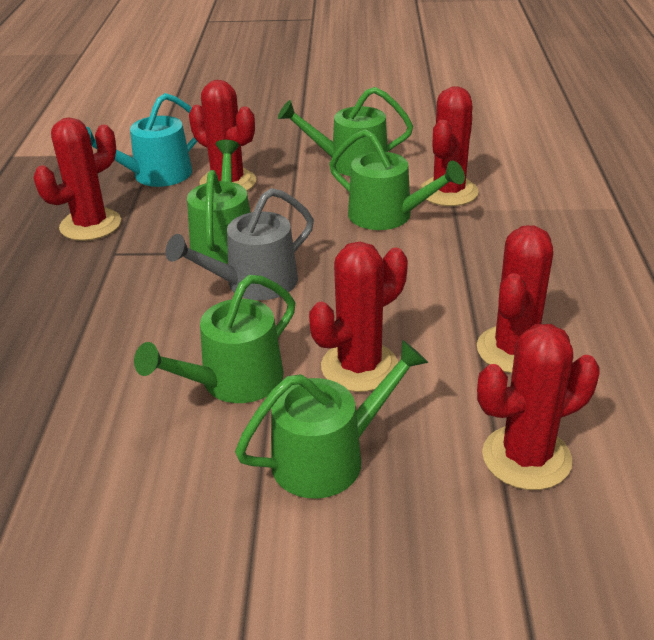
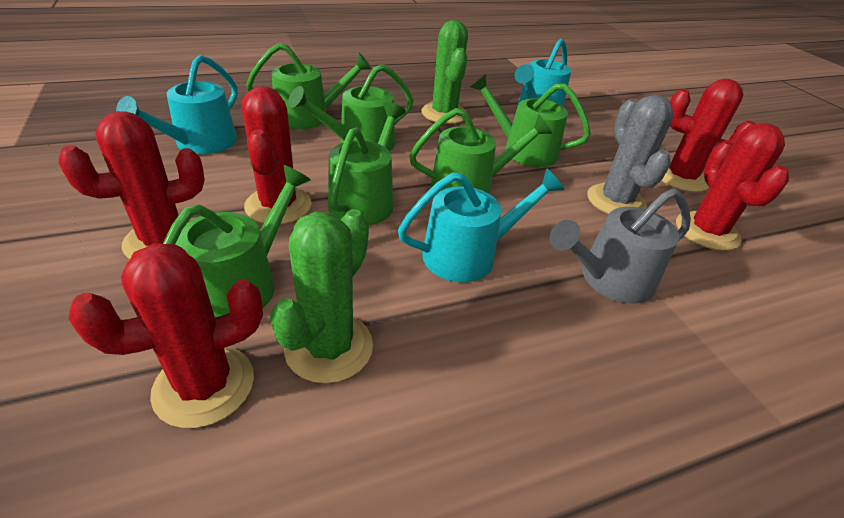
green cactus: 0 -> 2
green watering can: 5 -> 6
grey cactus: 0 -> 1
red cactus: 6 -> 5
turquoise watering can: 1 -> 3

